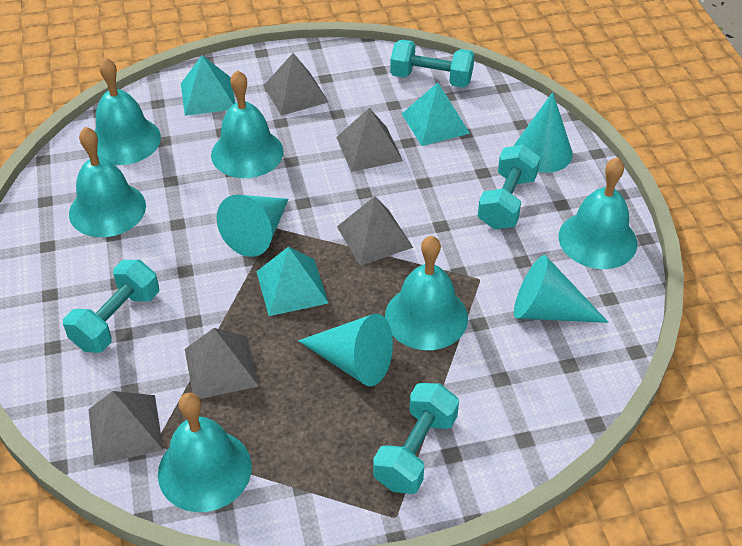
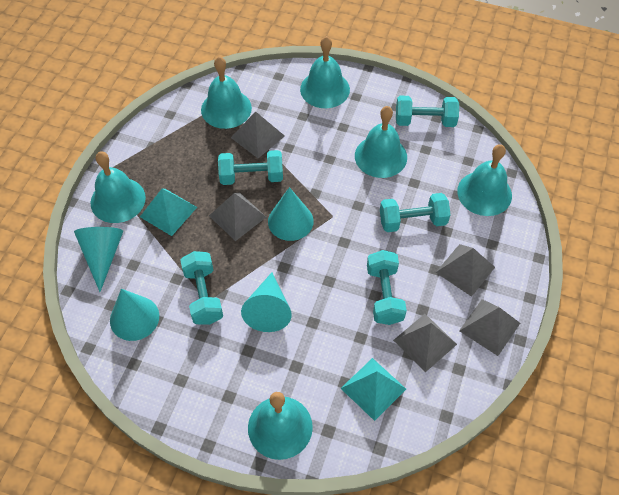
turquoise dumbbell: 4 -> 5
turquoise pyramid: 3 -> 2

